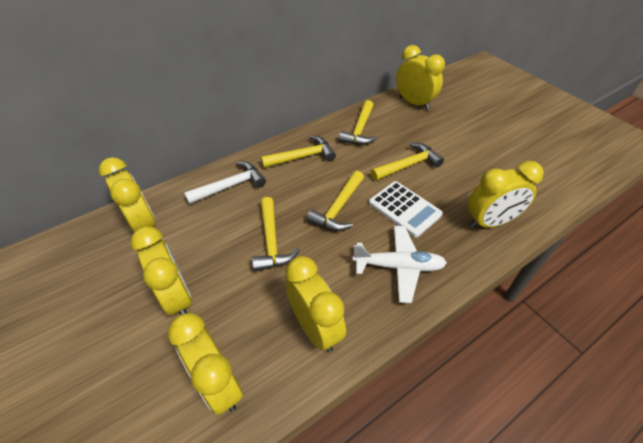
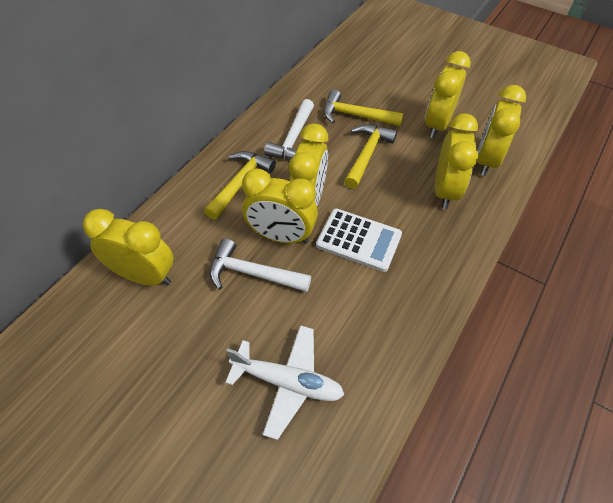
white hammer: 1 -> 2
yellow hammer: 5 -> 3

